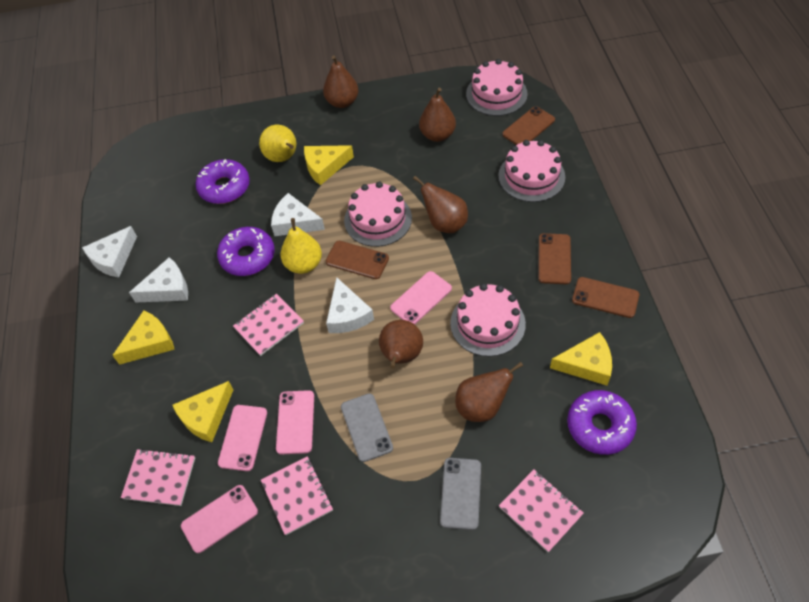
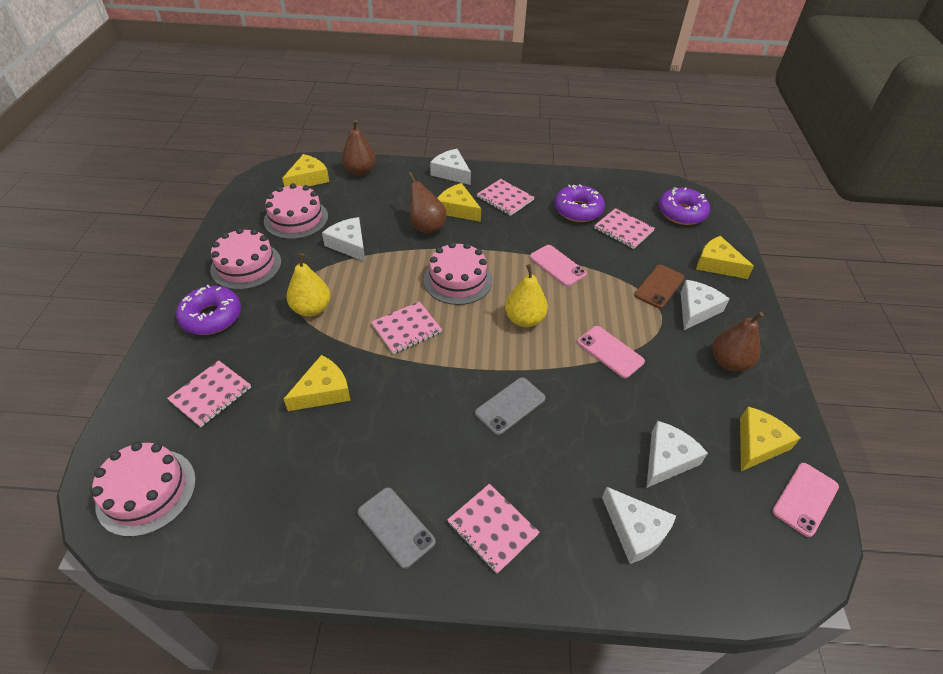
brown pear: 5 -> 3
brown phone: 4 -> 1
pink notebook: 4 -> 5
pink phone: 4 -> 3
white cheese: 4 -> 5
yellow cheese: 4 -> 5

